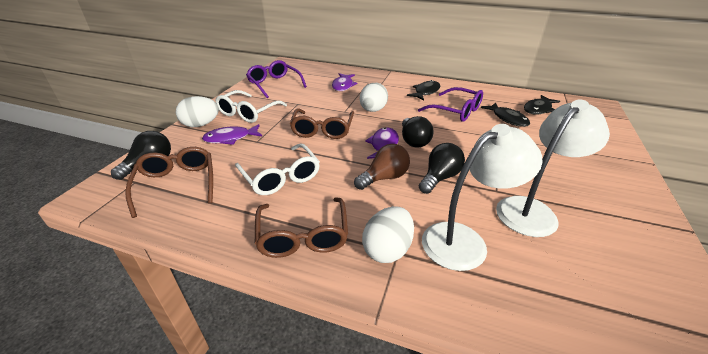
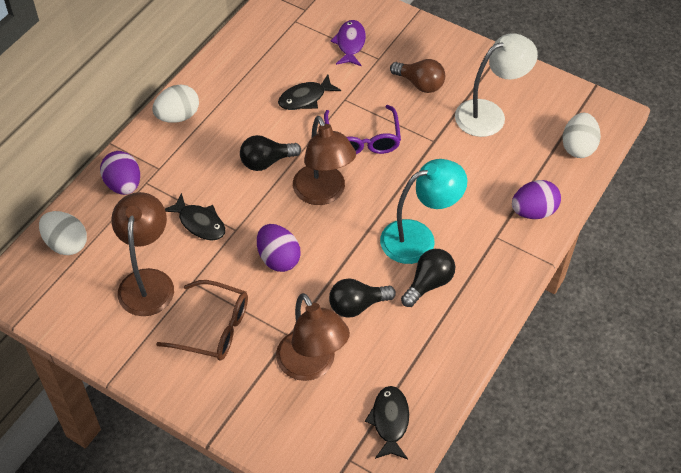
brown glasses: 3 -> 1
brown lamp: 0 -> 3
purple egg: 0 -> 3
purple fish: 3 -> 1
purple glasses: 2 -> 1
turquoise lamp: 0 -> 1
white glasses: 2 -> 0
white lamp: 2 -> 1

